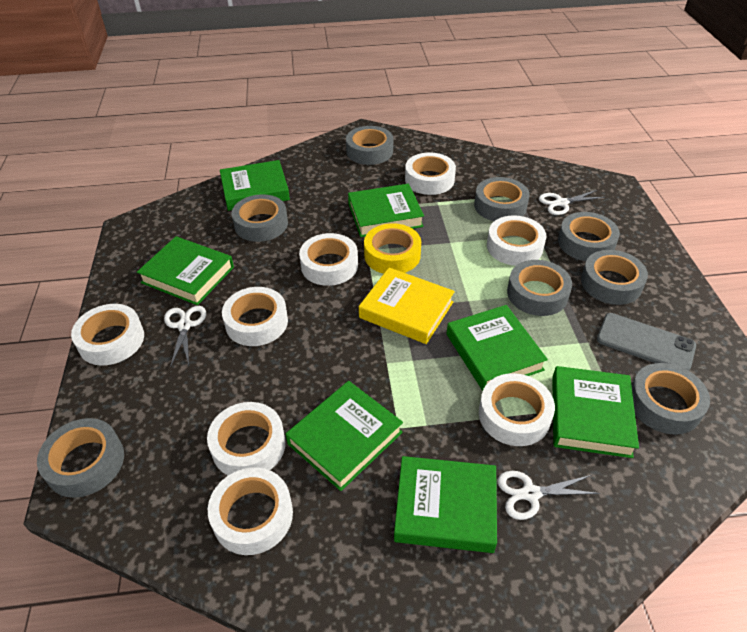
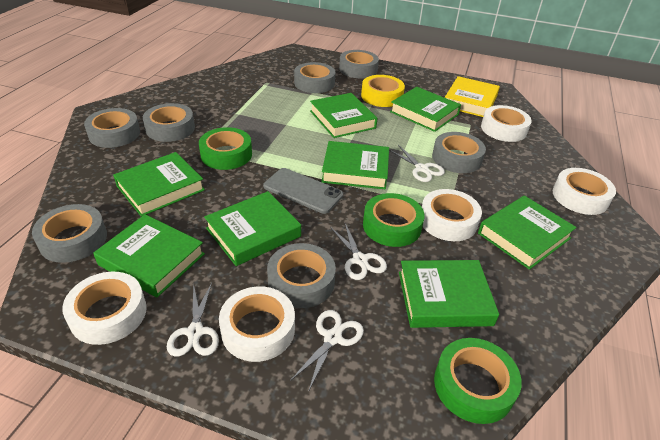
green book: 7 -> 8
green tape: 0 -> 3
grey tape: 8 -> 7
white scissors: 3 -> 4
white tape: 8 -> 5

